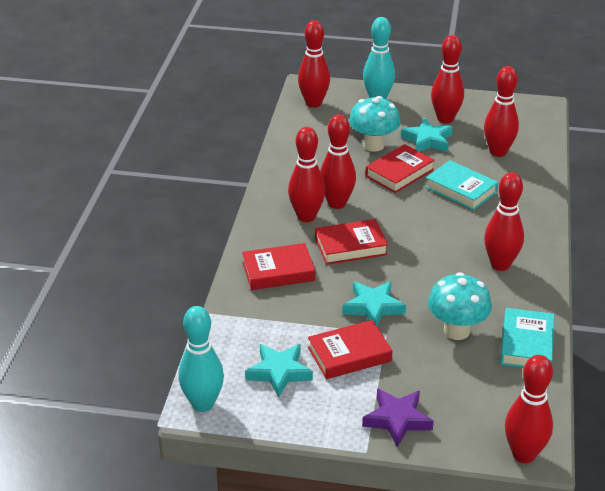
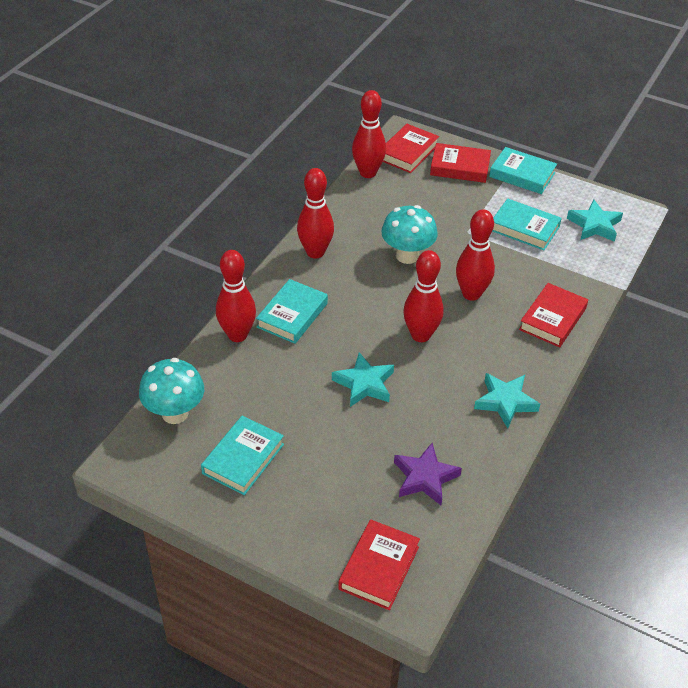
red bowling pin: 7 -> 5
turquoise book: 2 -> 4
turquoise bowling pin: 2 -> 0

